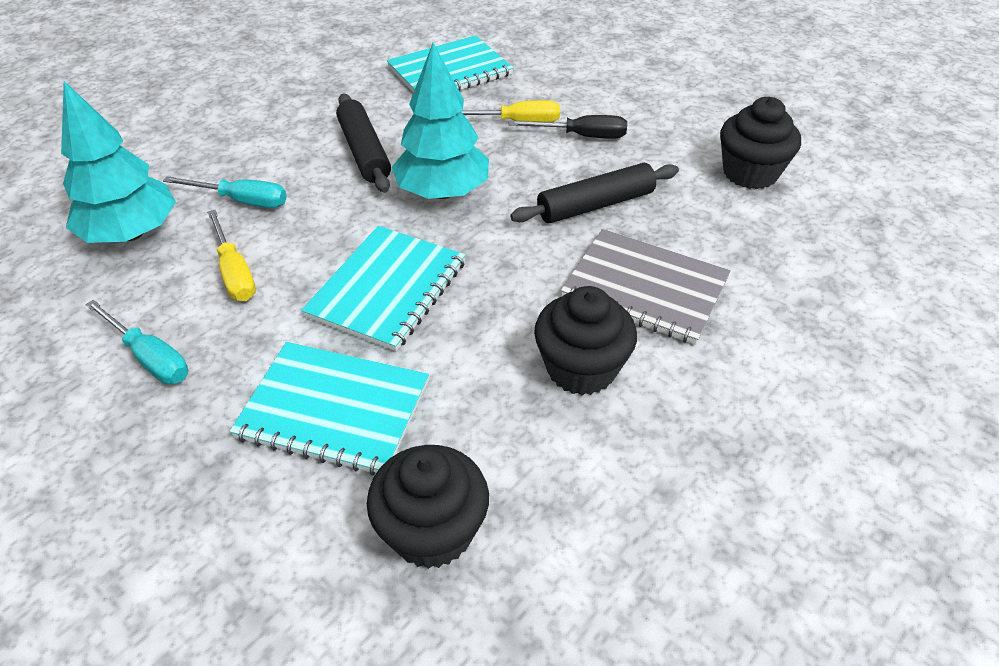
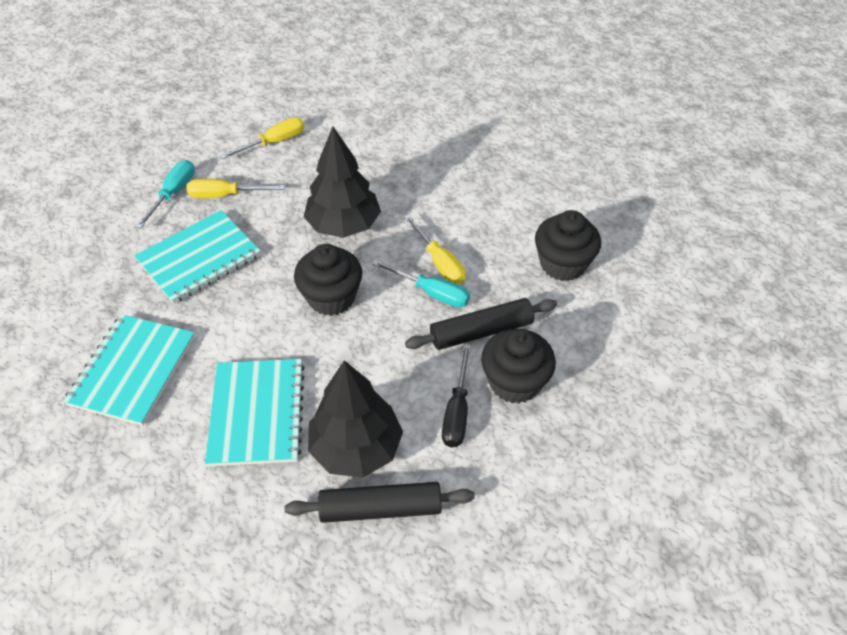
black tree: 0 -> 2
grey notebook: 1 -> 0
turquoise tree: 2 -> 0
yellow screwdriver: 2 -> 3

